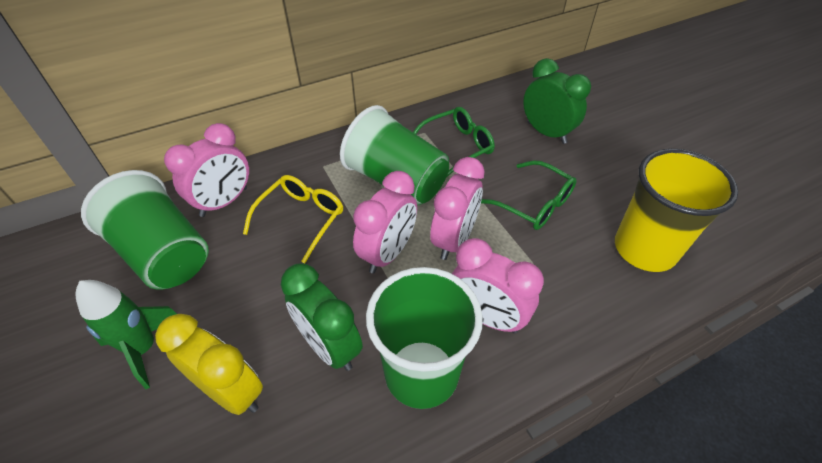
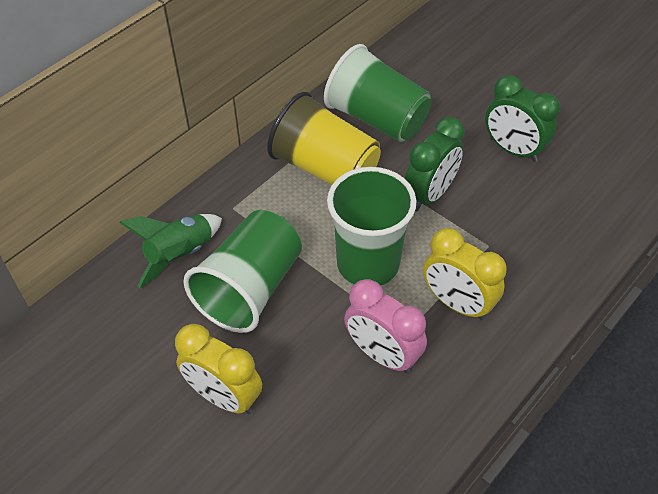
green glasses: 2 -> 0
pink clock: 4 -> 1
yellow clock: 1 -> 2
yellow glasses: 1 -> 0

